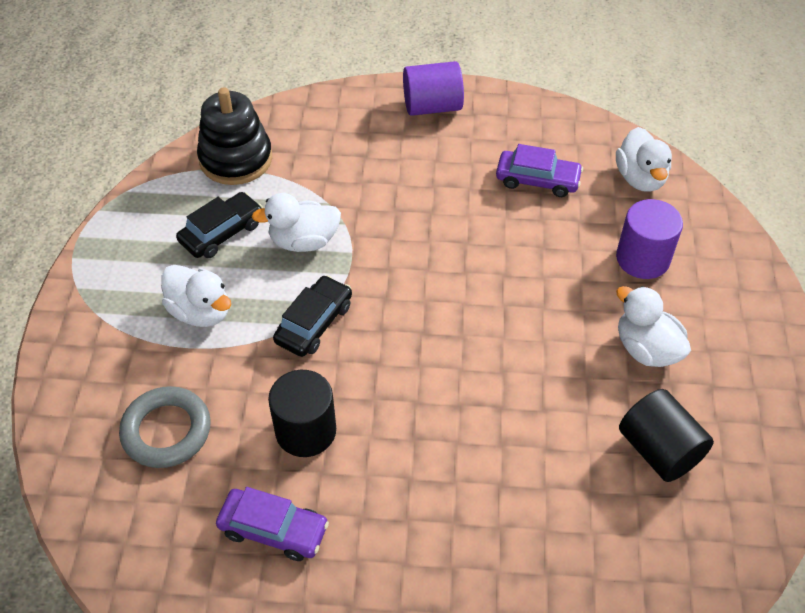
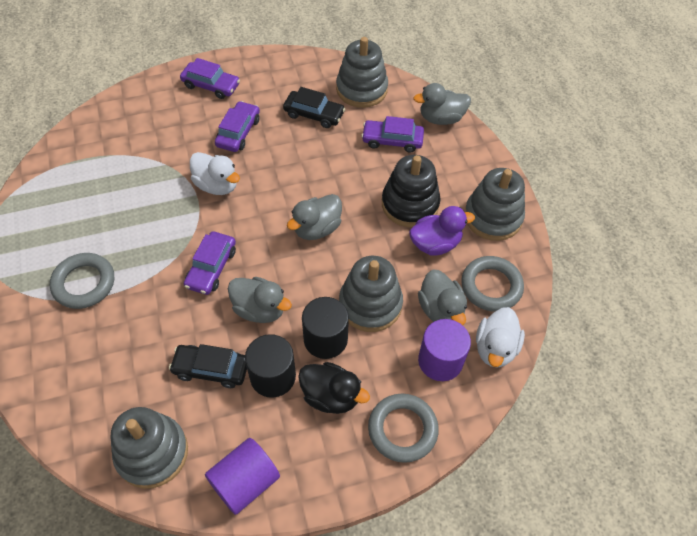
black duck: 0 -> 1
grey duck: 0 -> 4
grey ring: 1 -> 3
grey stacking toy: 0 -> 4
purple car: 2 -> 4
purple duck: 0 -> 1
white duck: 4 -> 2

